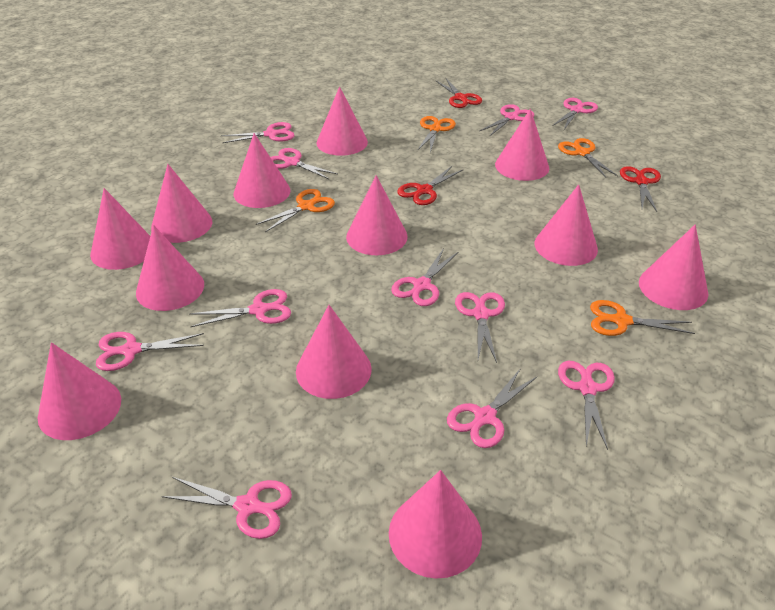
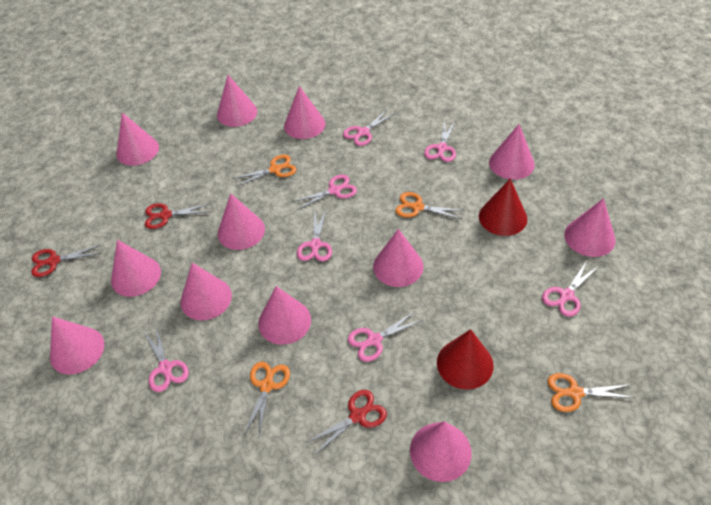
pink scissors: 11 -> 7
red cone: 0 -> 2

